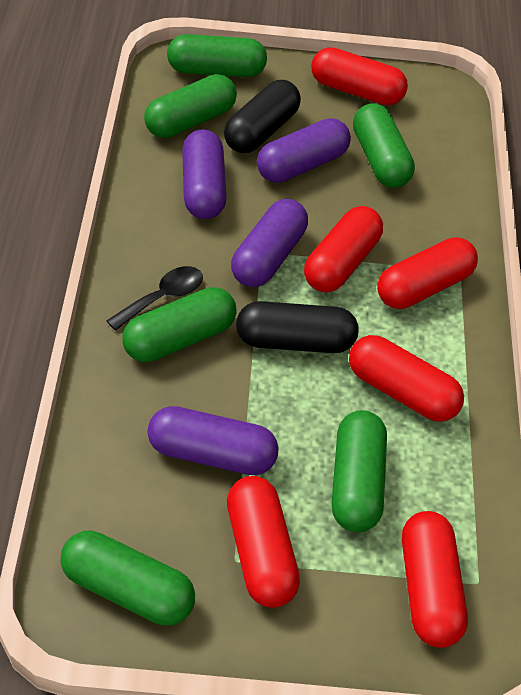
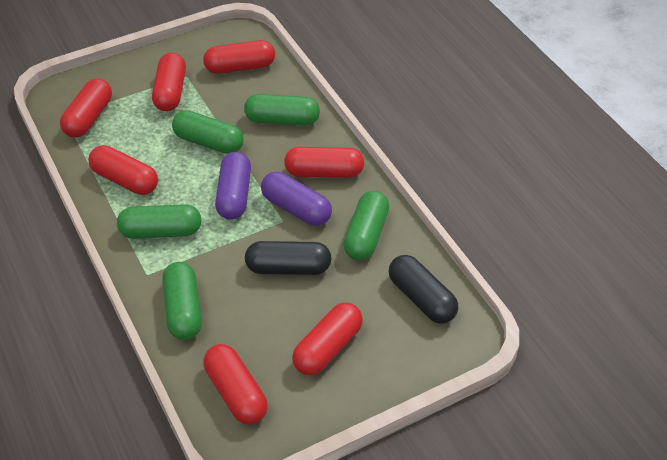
black spoon: 1 -> 0
green capsule: 6 -> 5
purple capsule: 4 -> 2
red capsule: 6 -> 7

